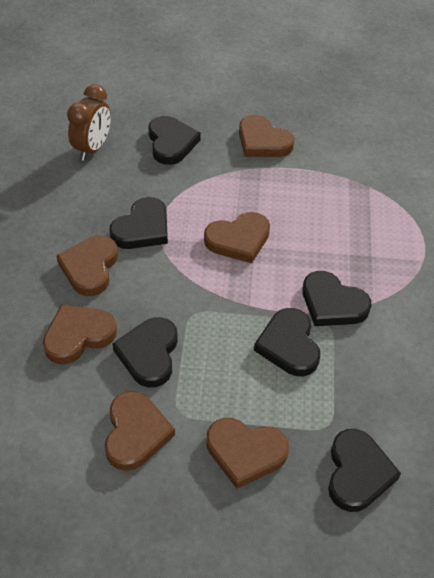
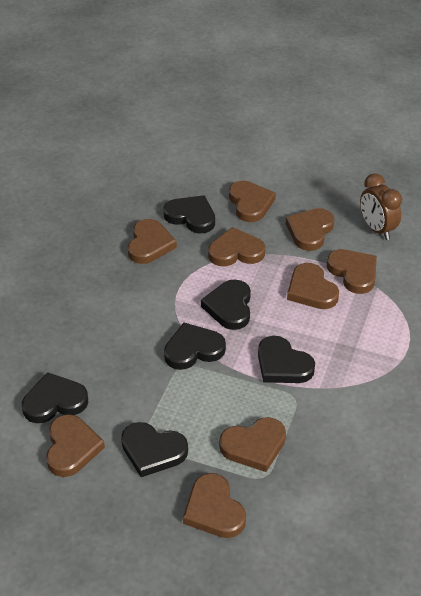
brown heart: 6 -> 9

